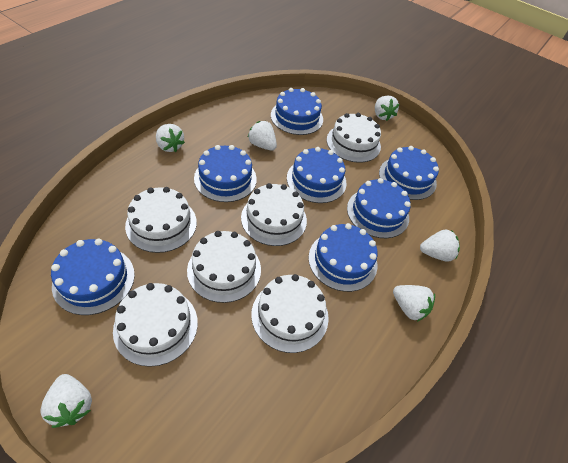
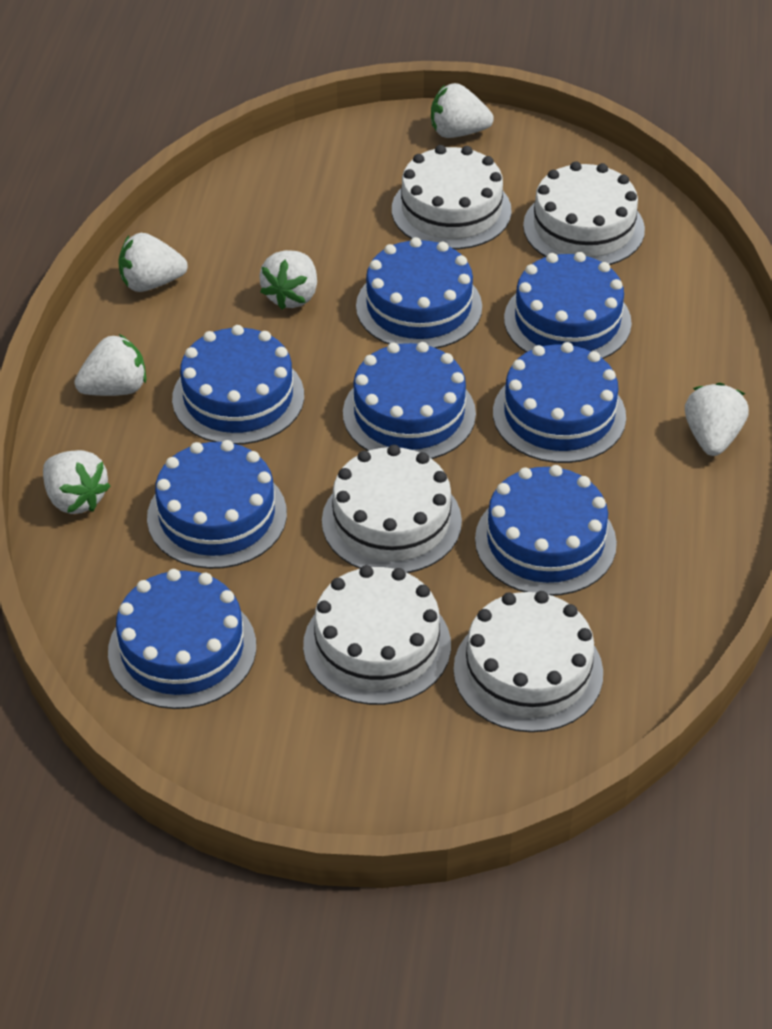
blue cake: 7 -> 8
white cake: 6 -> 5

